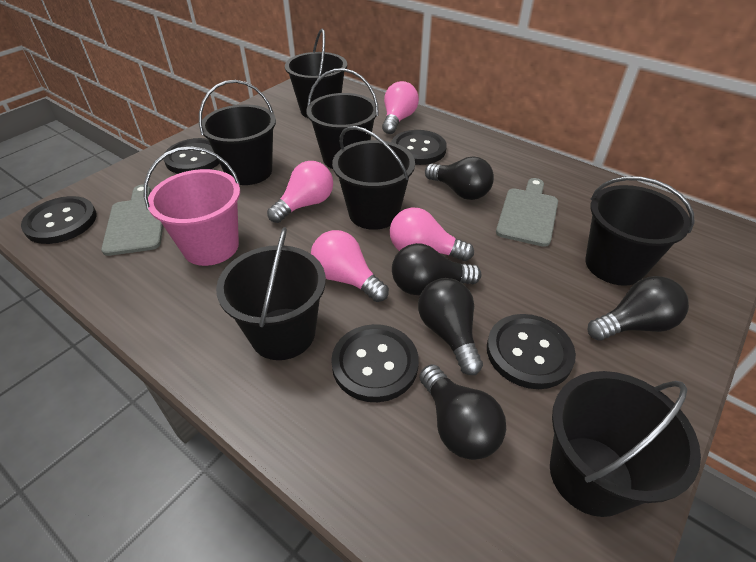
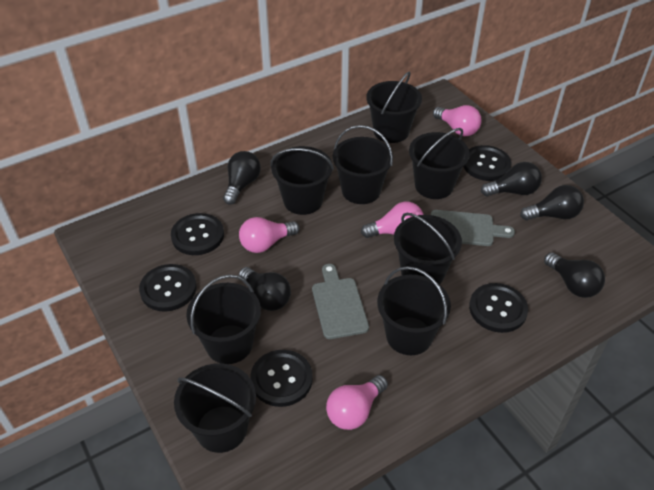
black bucket: 7 -> 8
pink bucket: 1 -> 0

